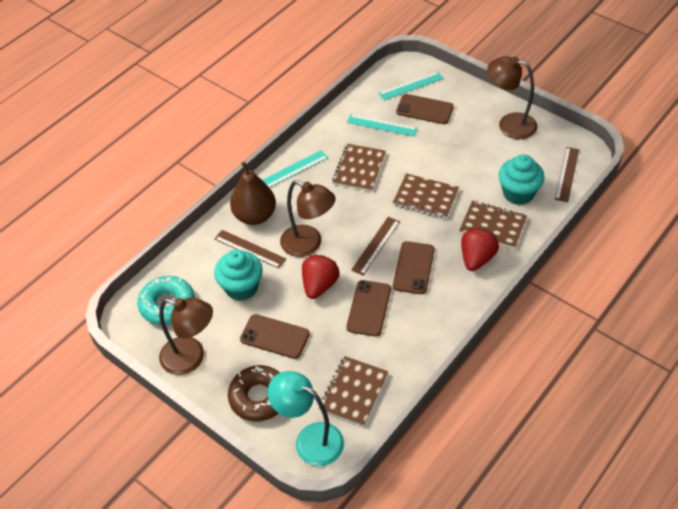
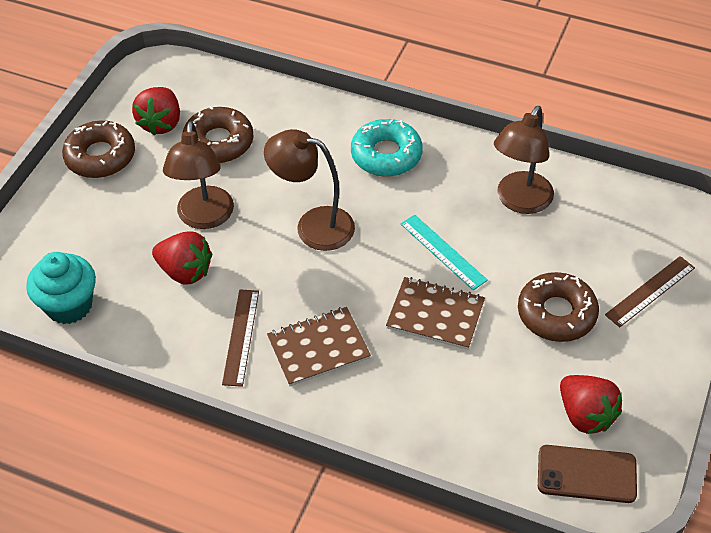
brown donut: 1 -> 3
brown notebook: 4 -> 2
brown pear: 1 -> 0
brown phone: 4 -> 1
brown ruler: 3 -> 2
red strawberry: 2 -> 3
turquoise cupcake: 2 -> 1
turquoise lamp: 1 -> 0
turquoise ruler: 3 -> 1

